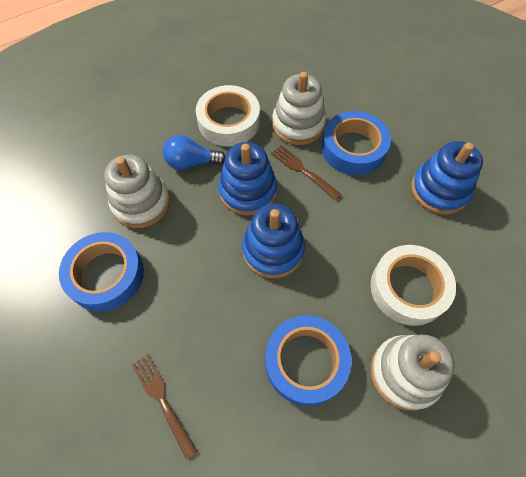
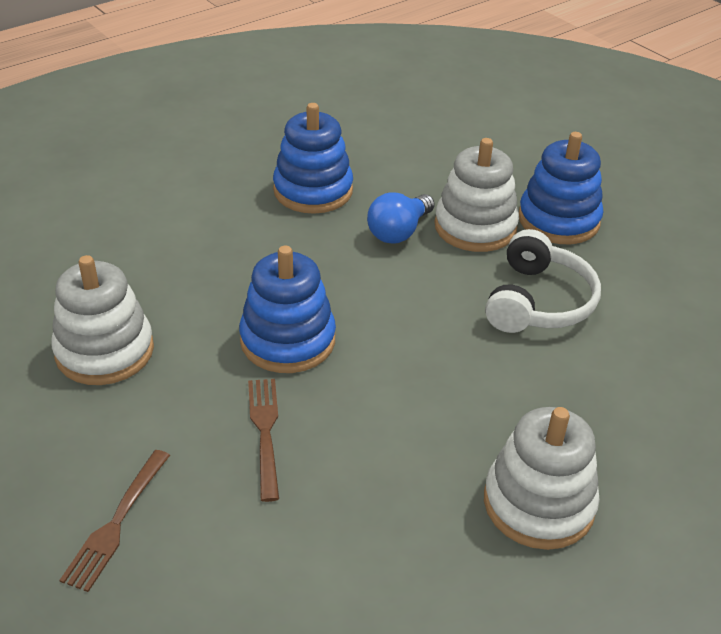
blue tape: 3 -> 0
white headphones: 0 -> 1
white tape: 2 -> 0

